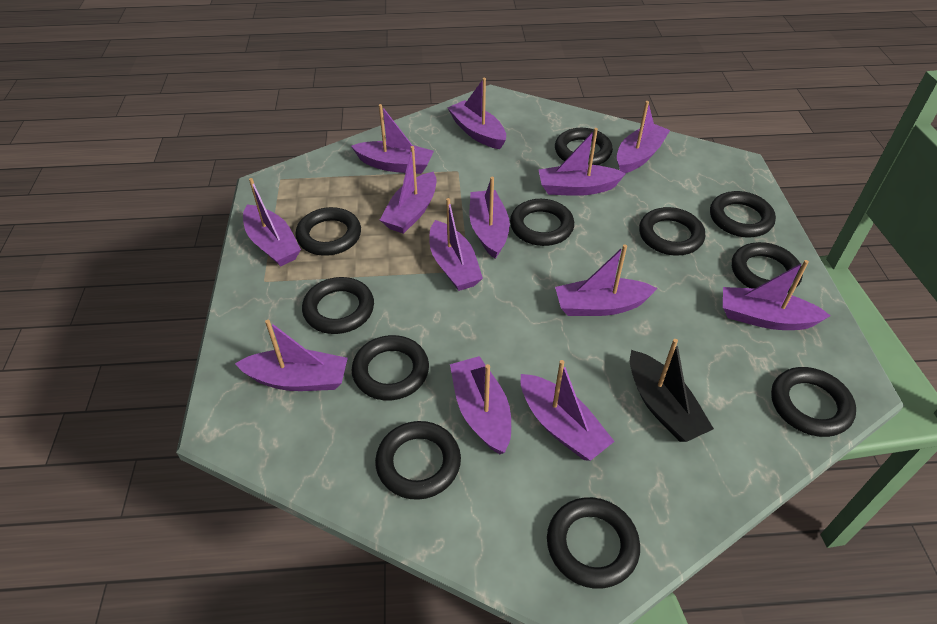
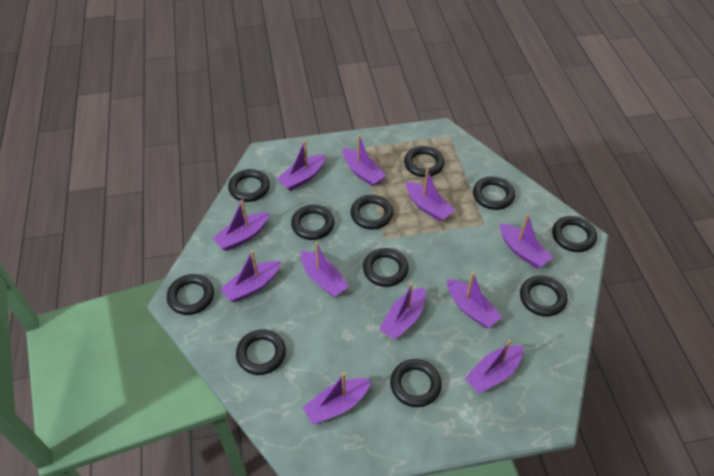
black boat: 1 -> 0
purple boat: 13 -> 11

